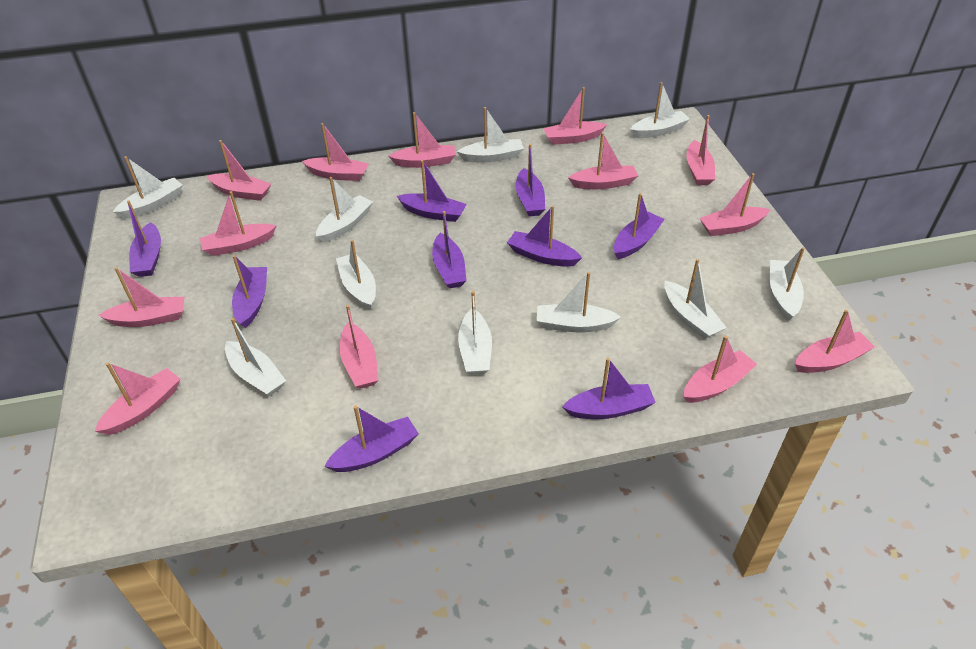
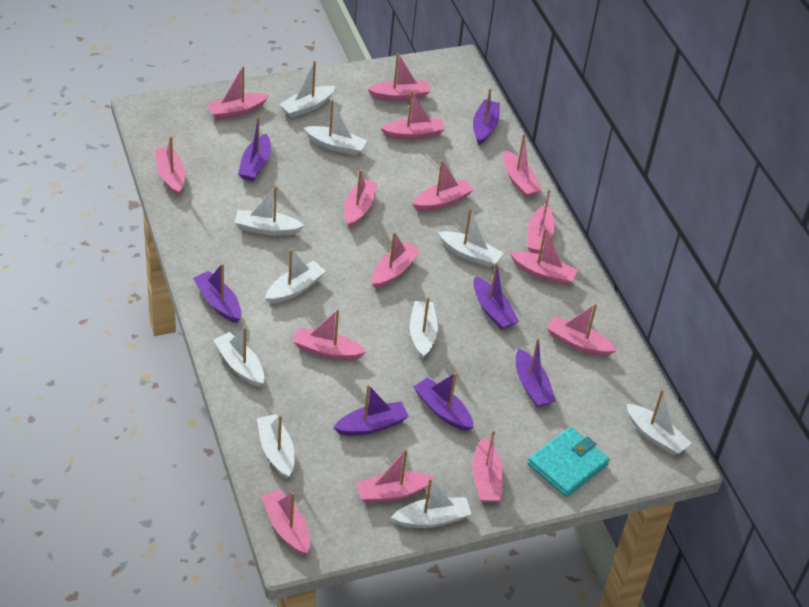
pink boat: 13 -> 15
purple boat: 9 -> 7
turquoise wallet: 0 -> 1

